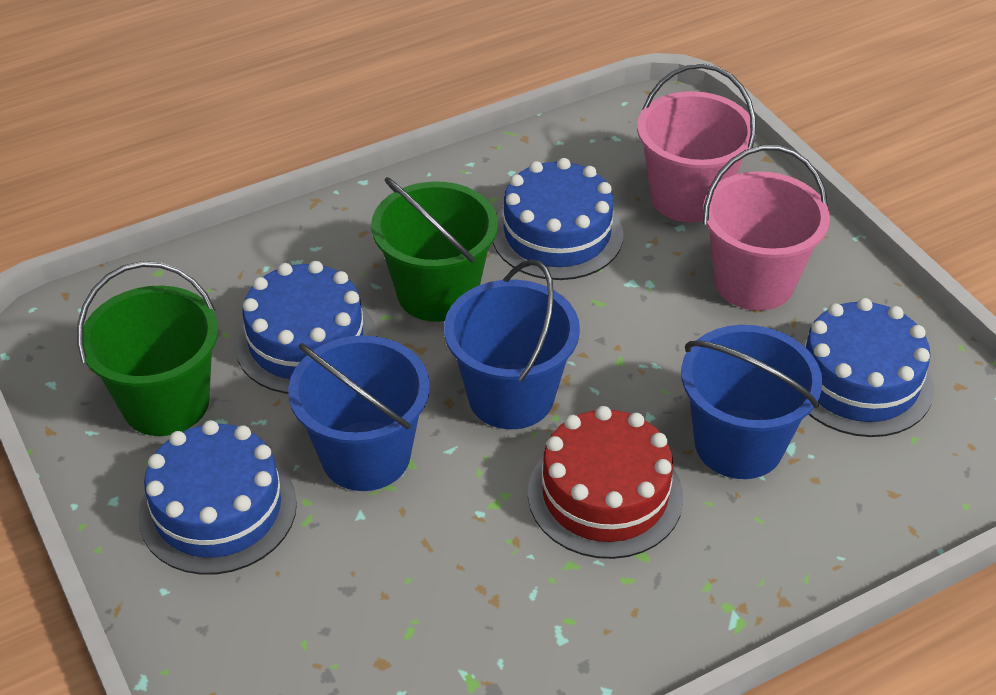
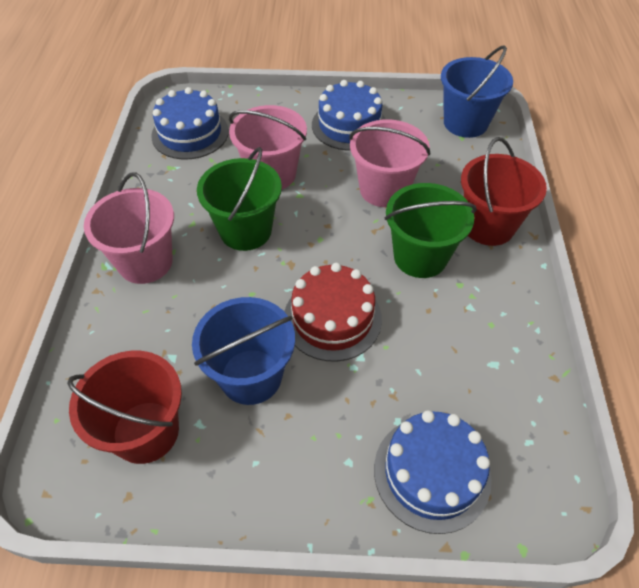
blue bucket: 3 -> 2
blue cake: 4 -> 3
pink bucket: 2 -> 3
red bucket: 0 -> 2

